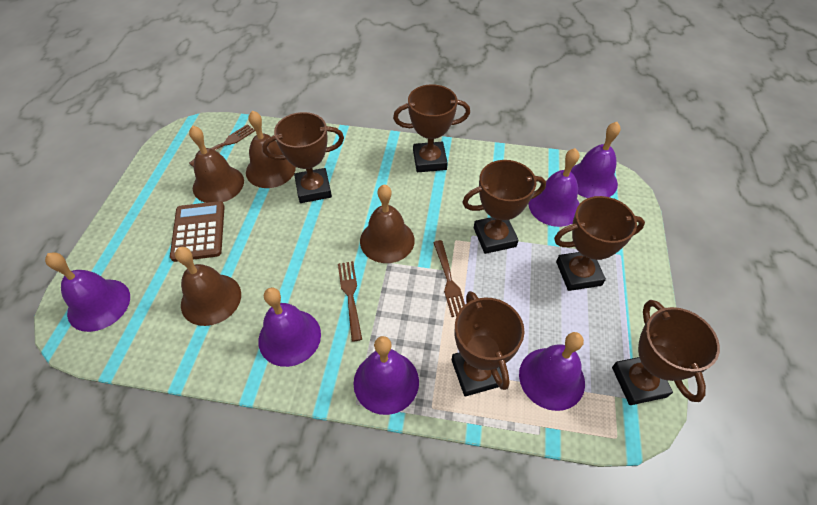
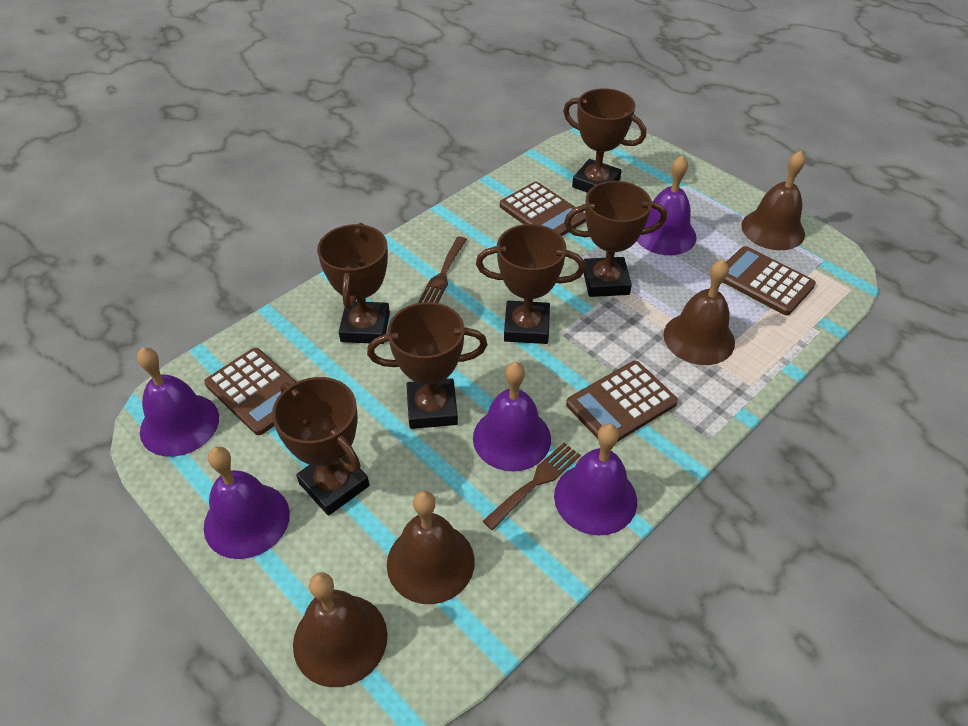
brown calculator: 1 -> 4
brown fork: 3 -> 2
purple bell: 6 -> 5

